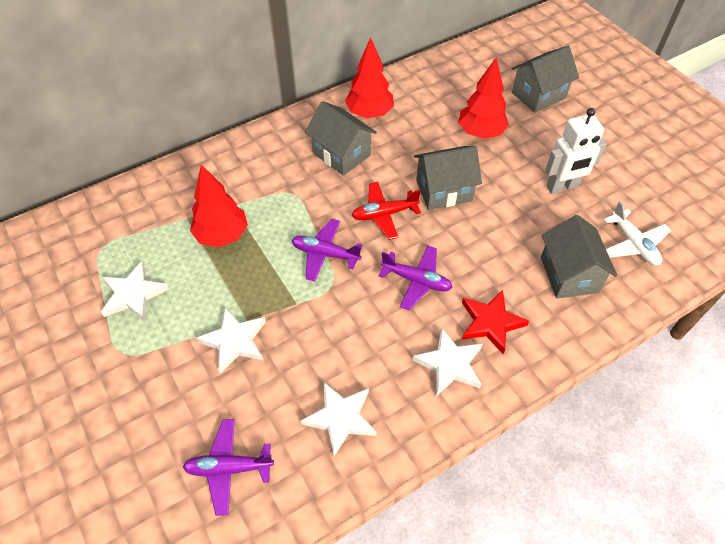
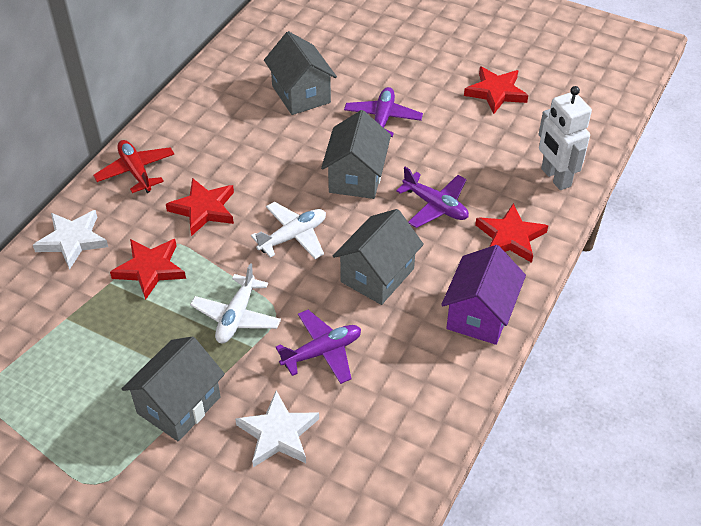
purple house: 0 -> 1
red star: 1 -> 4
red tree: 3 -> 0
white plane: 1 -> 2
white star: 4 -> 2

